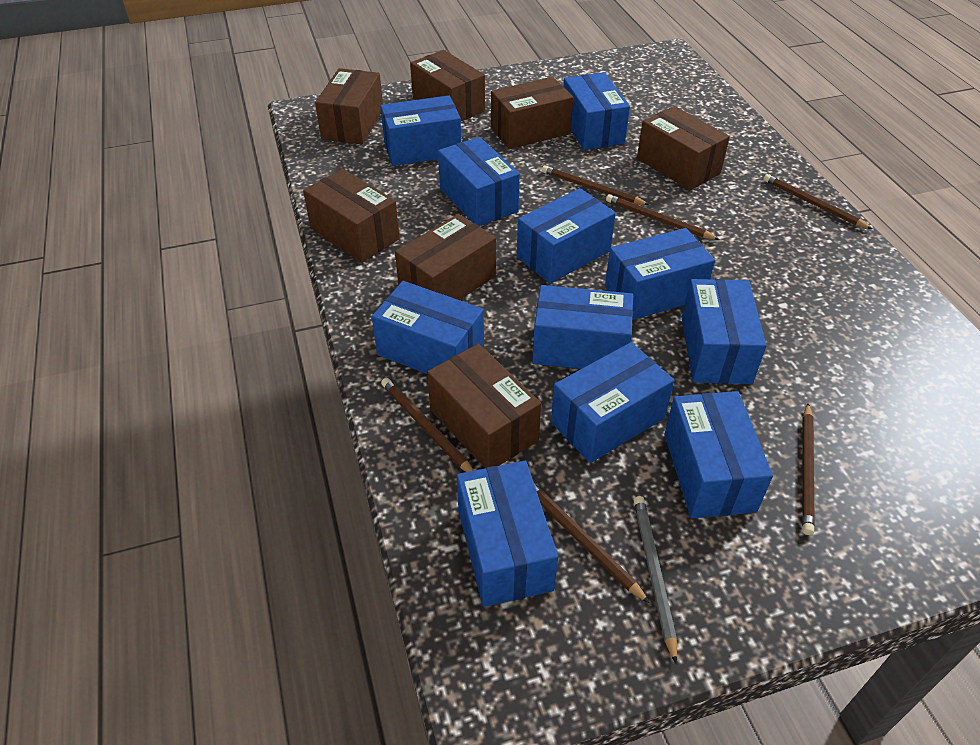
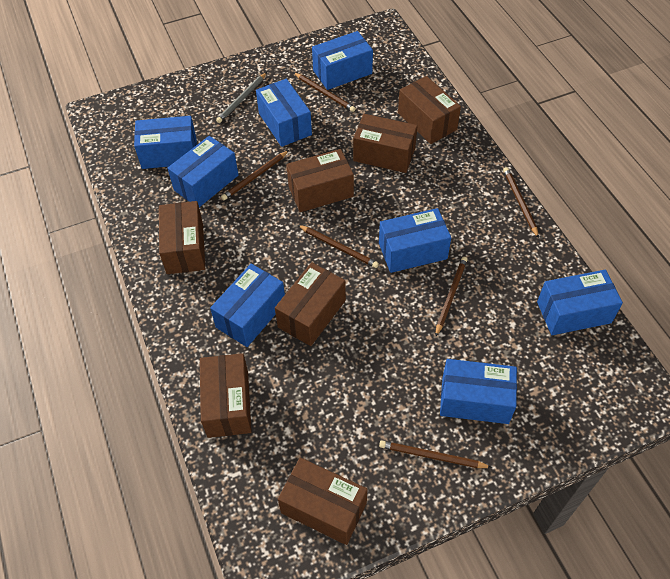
blue box: 11 -> 8

